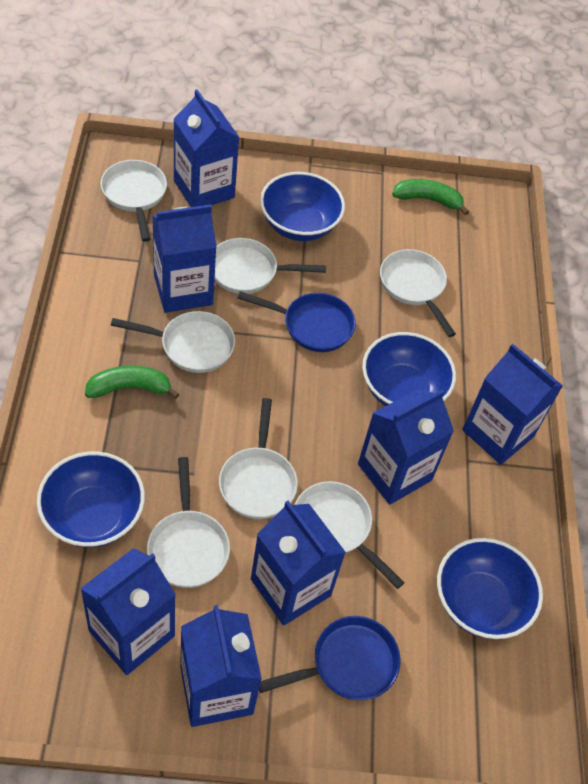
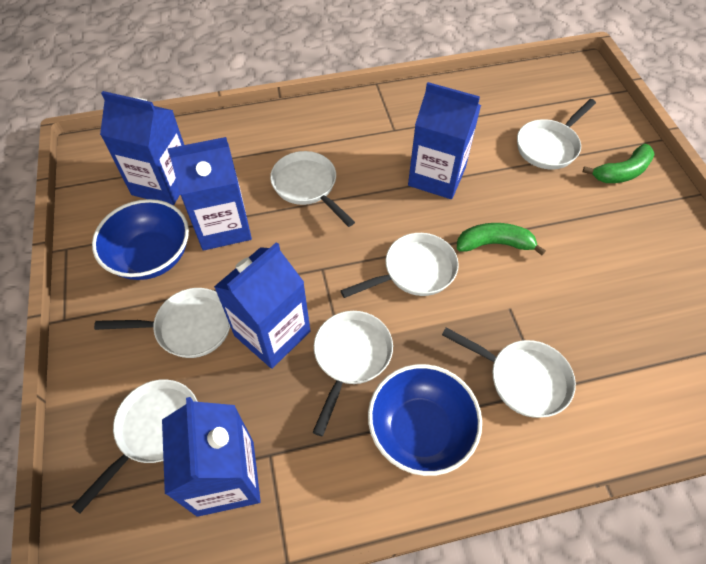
blue bowl: 4 -> 2
blue carton: 7 -> 5
blue pan: 2 -> 0

